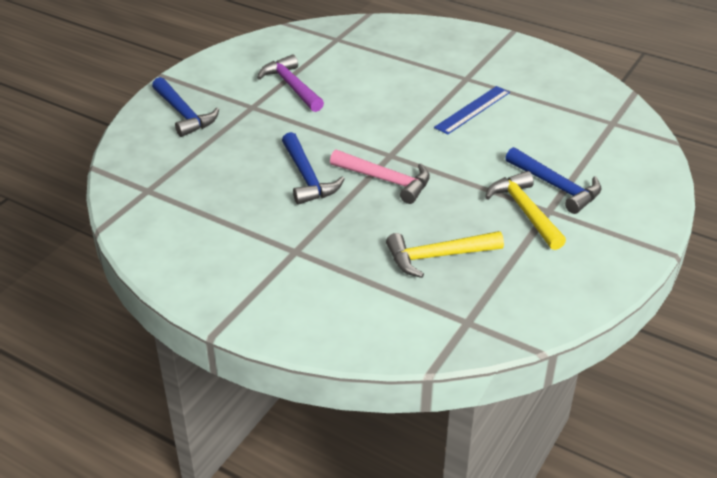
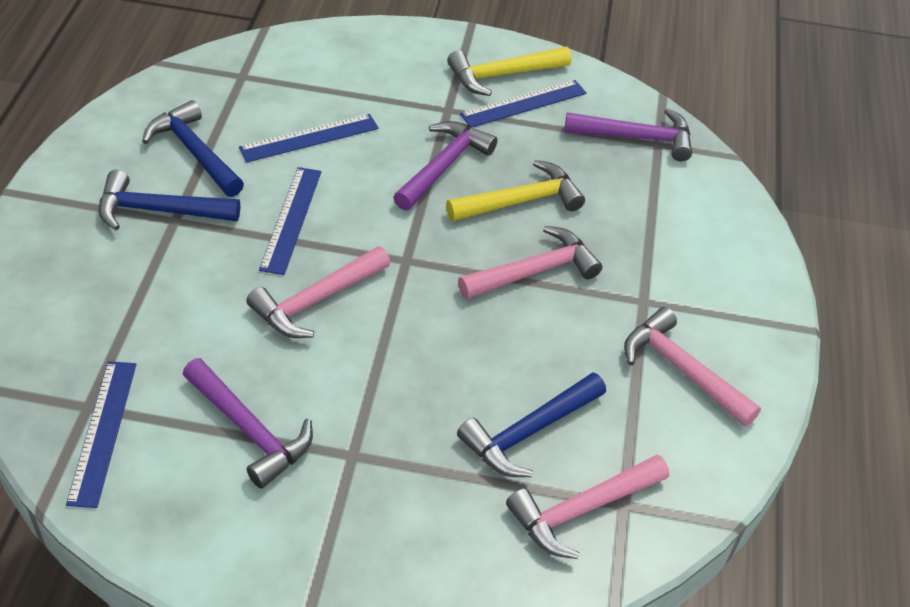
blue ruler: 1 -> 4
pink hammer: 1 -> 4
purple hammer: 1 -> 3

